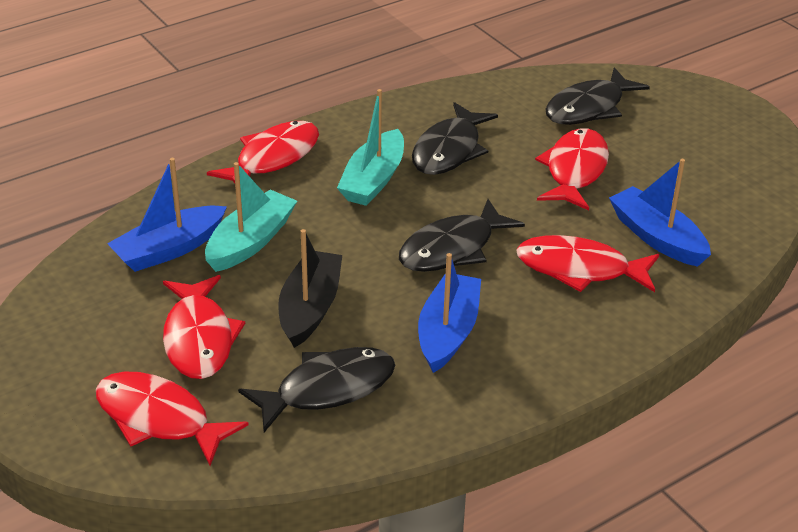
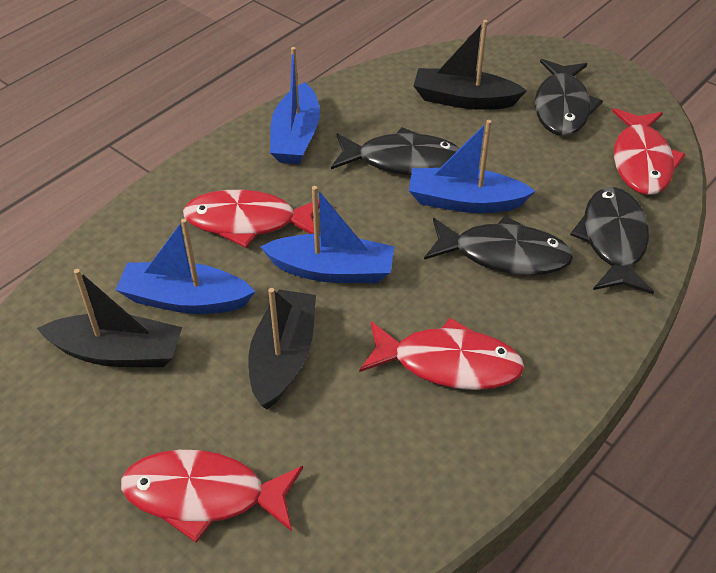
black boat: 1 -> 3
blue boat: 3 -> 4
red fish: 5 -> 4
turquoise boat: 2 -> 0

